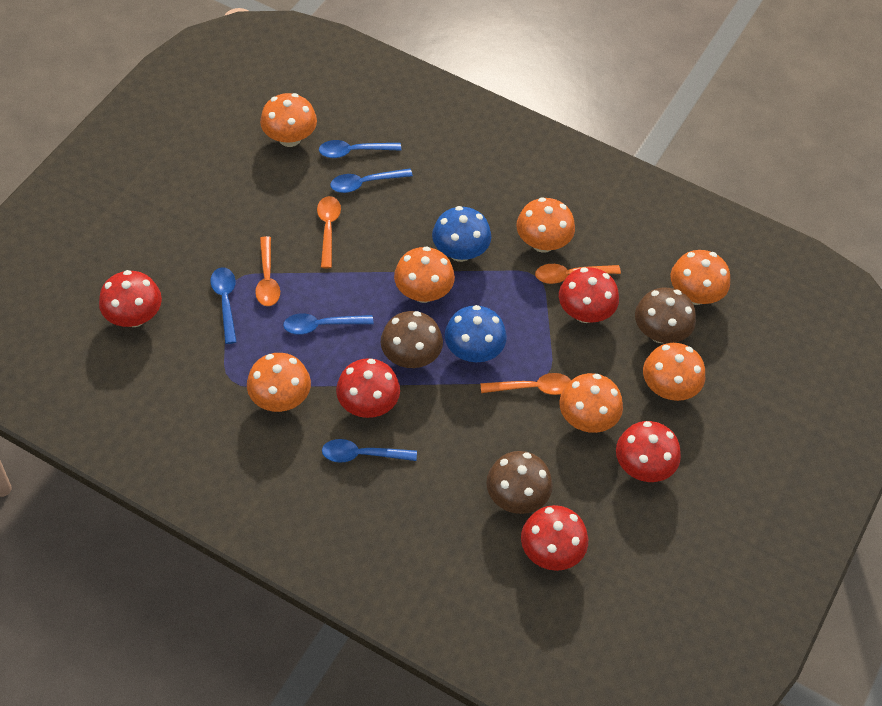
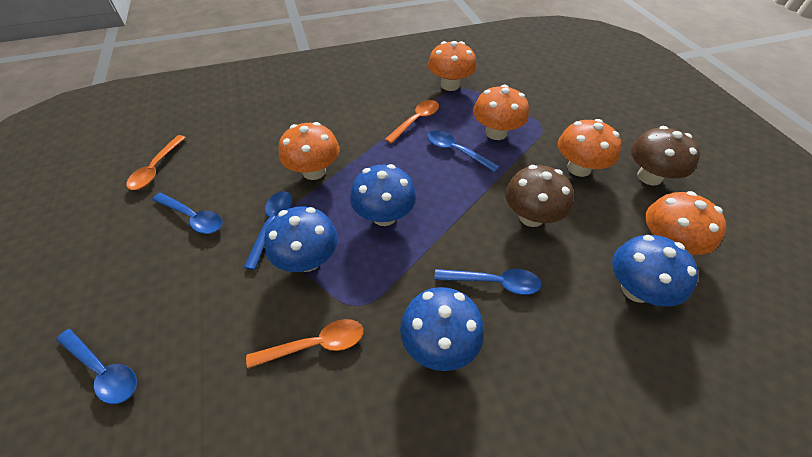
blue mushroom: 2 -> 4
brown mushroom: 3 -> 2
orange mushroom: 7 -> 5
orange spoon: 4 -> 3
red mushroom: 5 -> 0

